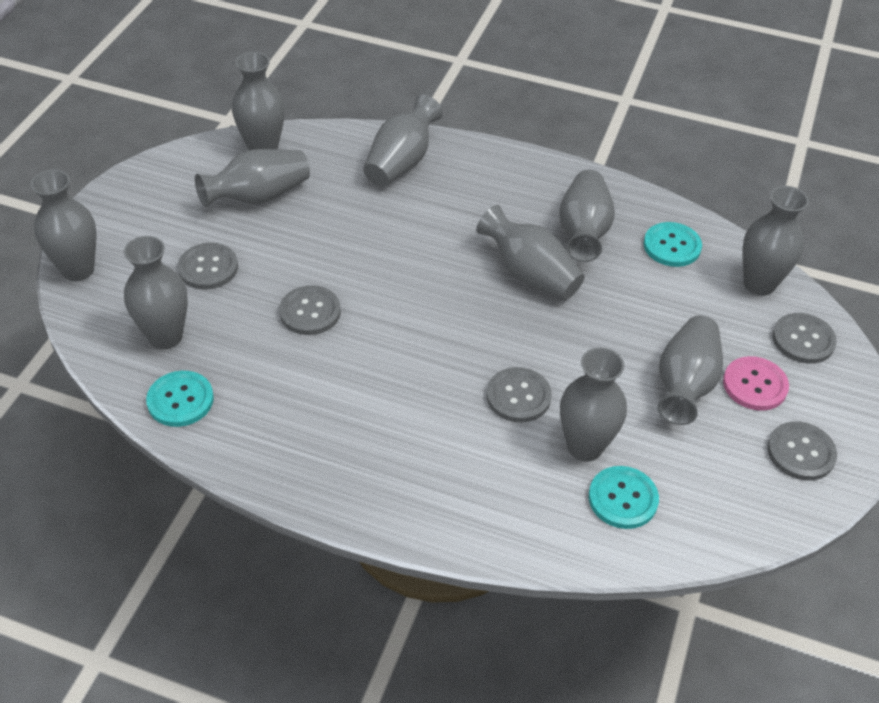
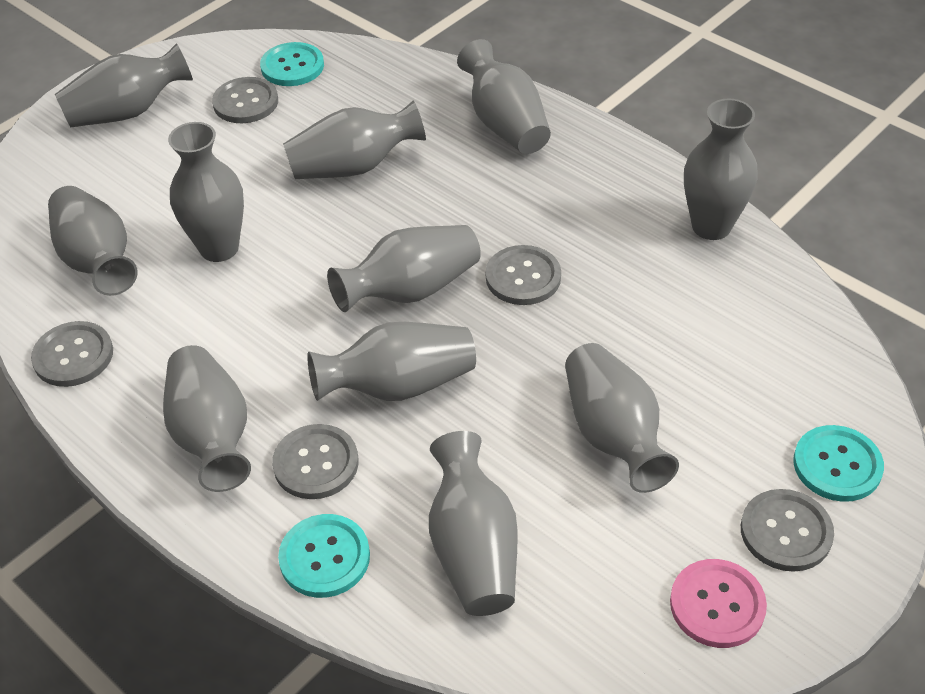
grey vase: 10 -> 11

